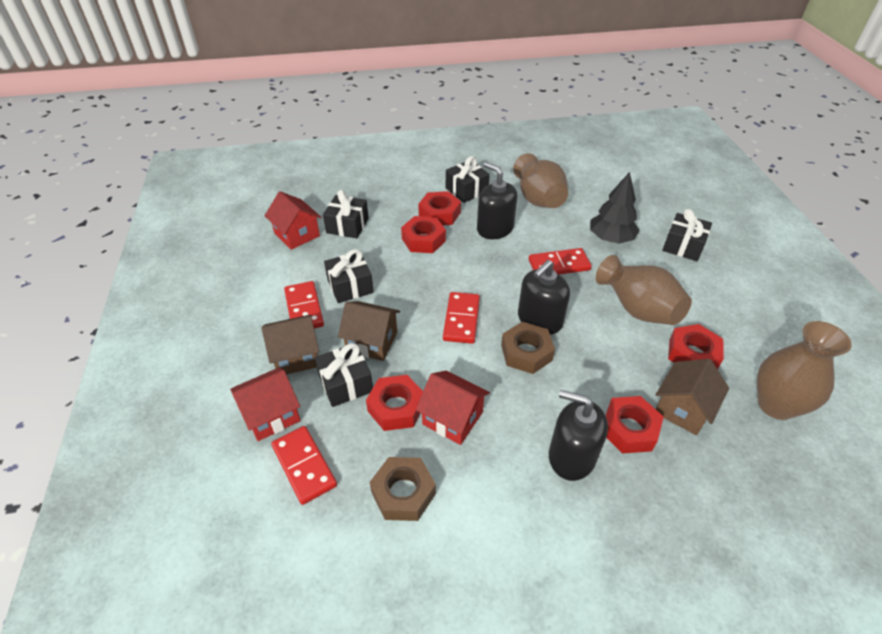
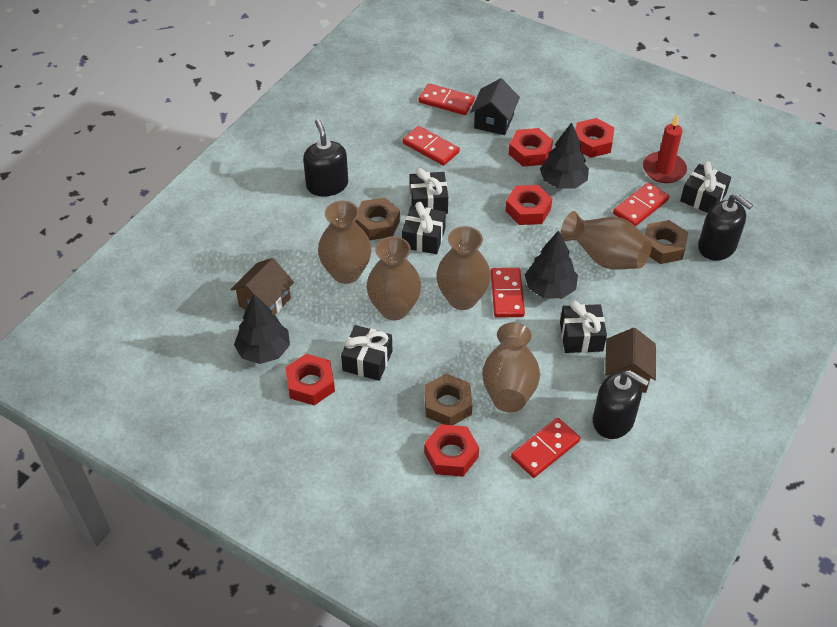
black house: 0 -> 1
black tree: 1 -> 3
brown house: 3 -> 2
brown nut: 2 -> 3
brown vase: 3 -> 5
red candle: 0 -> 1
red domino: 4 -> 5
red house: 3 -> 0

